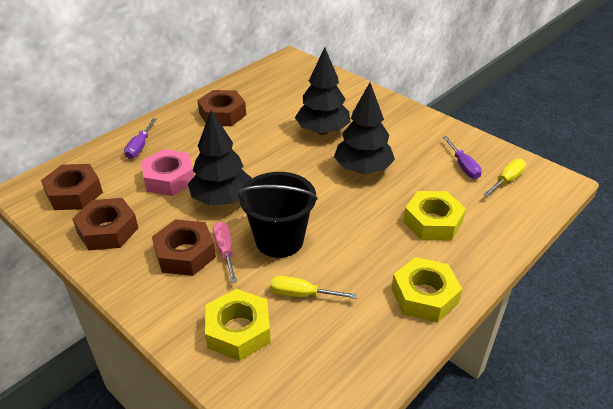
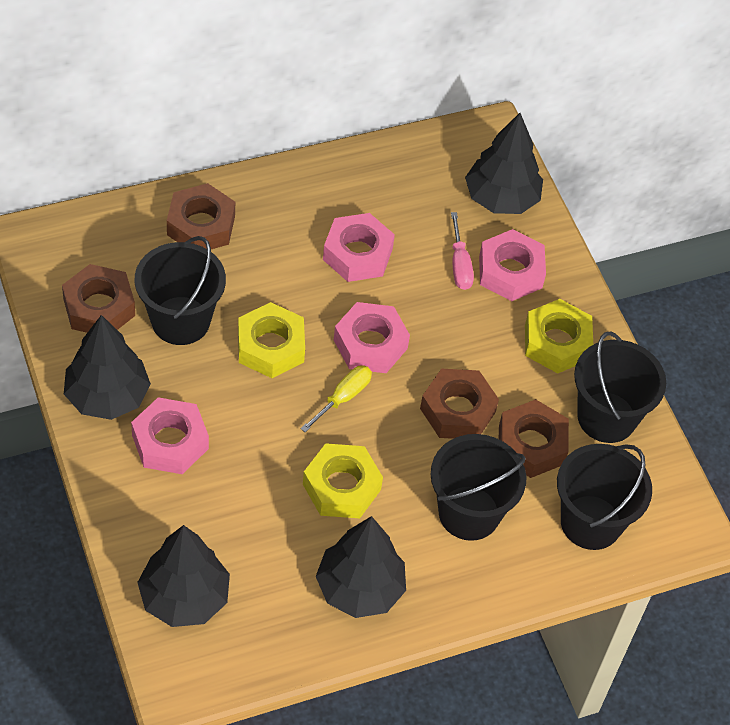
black bucket: 1 -> 4
black tree: 3 -> 4
pink nut: 1 -> 4
purple screwdriver: 2 -> 0
yellow screwdriver: 2 -> 1

